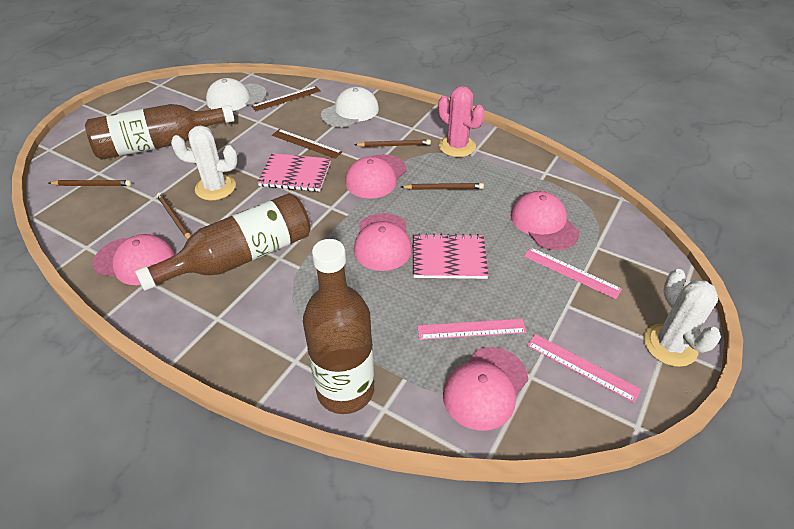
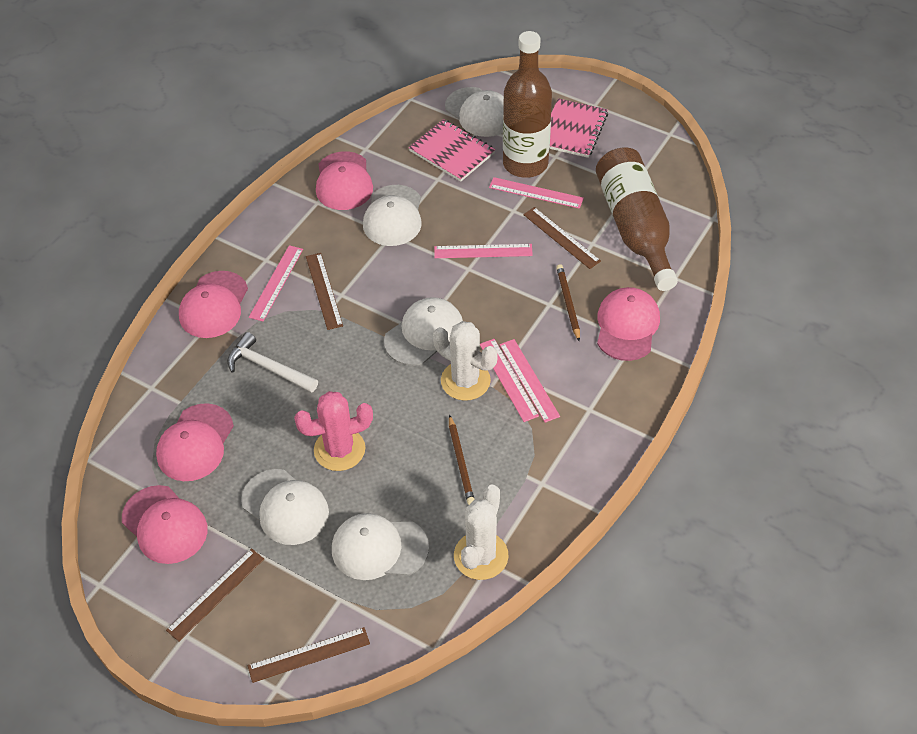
brown bottle: 3 -> 2
brown pencil: 4 -> 2
brown ruler: 2 -> 4
pink ruler: 3 -> 5
white cap: 2 -> 5
white hammer: 0 -> 1

